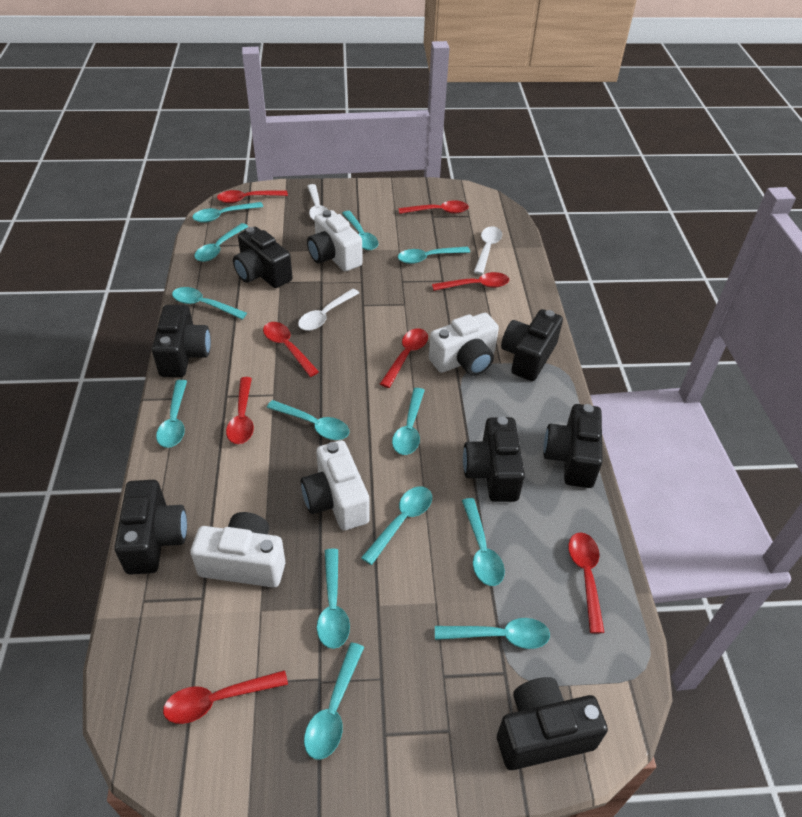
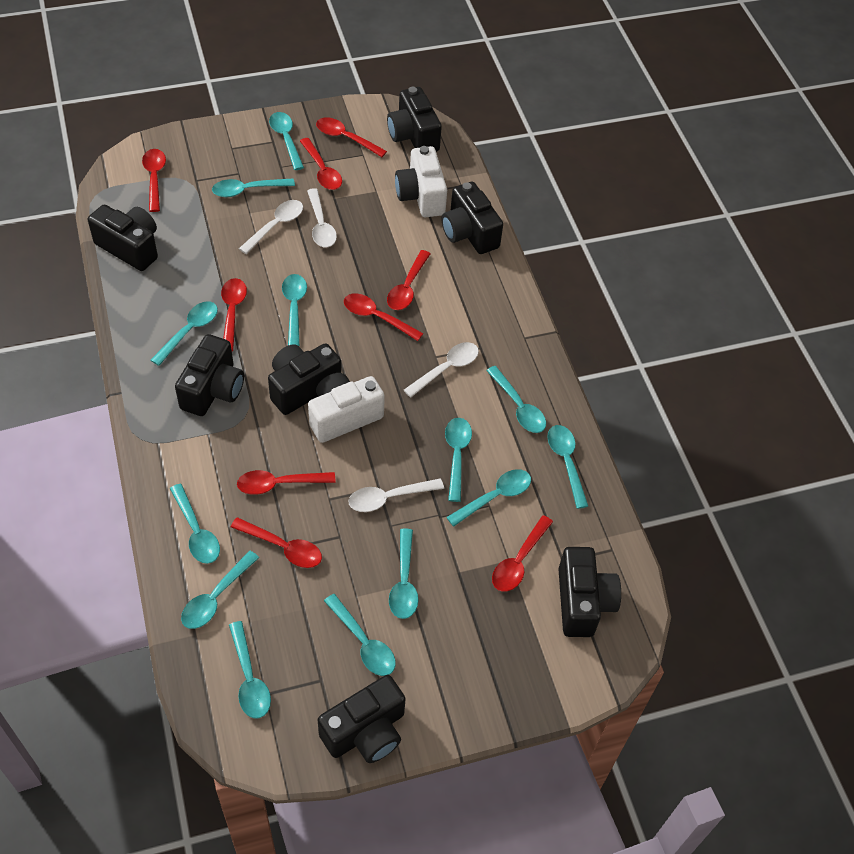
red spoon: 8 -> 9
white camera: 4 -> 2
white spoon: 3 -> 4

